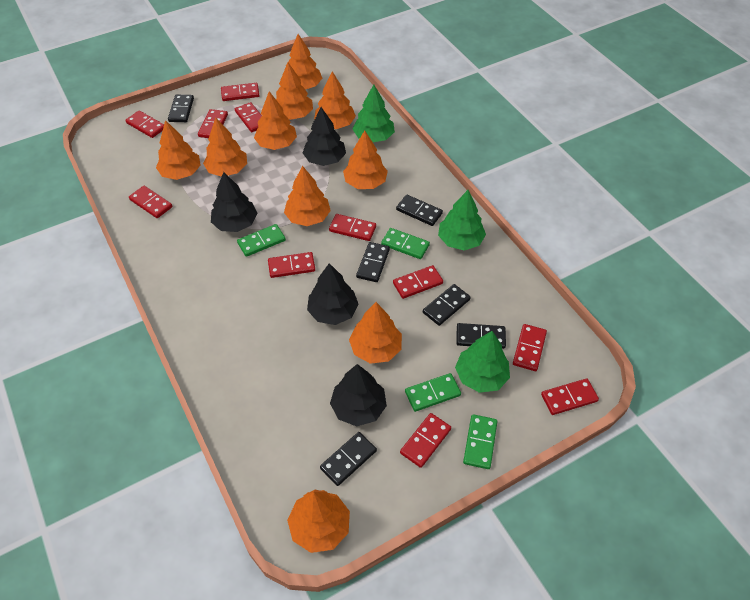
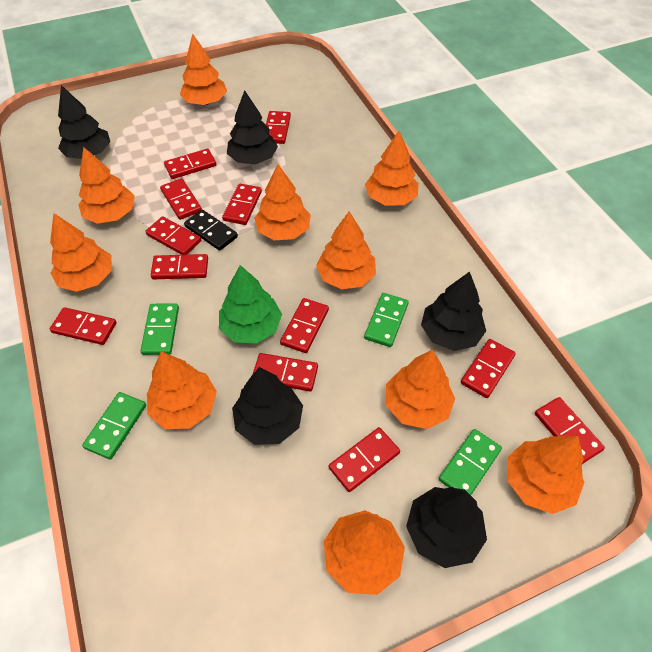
black domino: 6 -> 1
black tree: 4 -> 5
green tree: 3 -> 1
red domino: 11 -> 12

